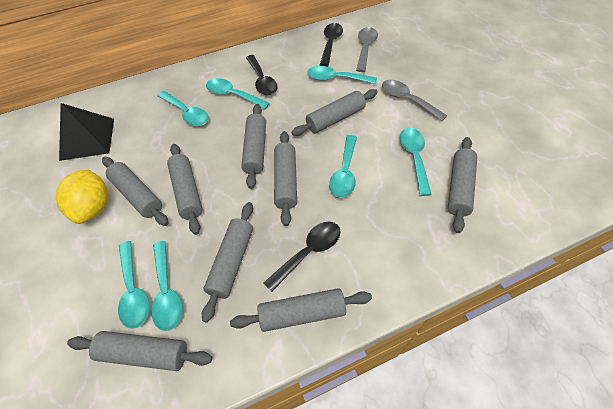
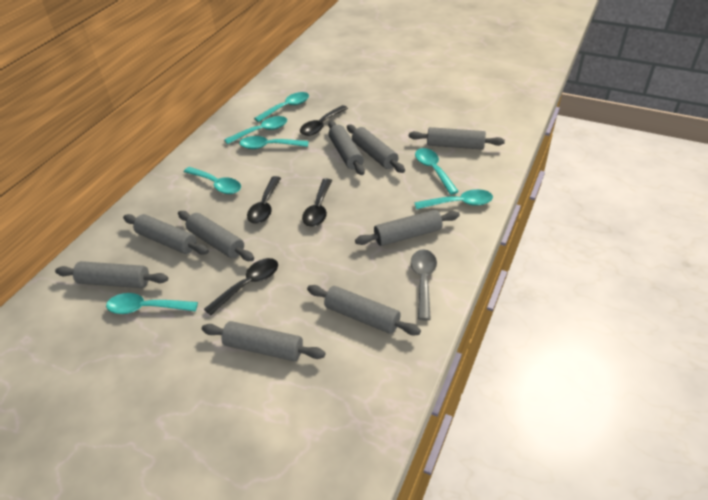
black pyramid: 1 -> 0
black spoon: 3 -> 4
grey spoon: 2 -> 1
yellow lemon: 1 -> 0

